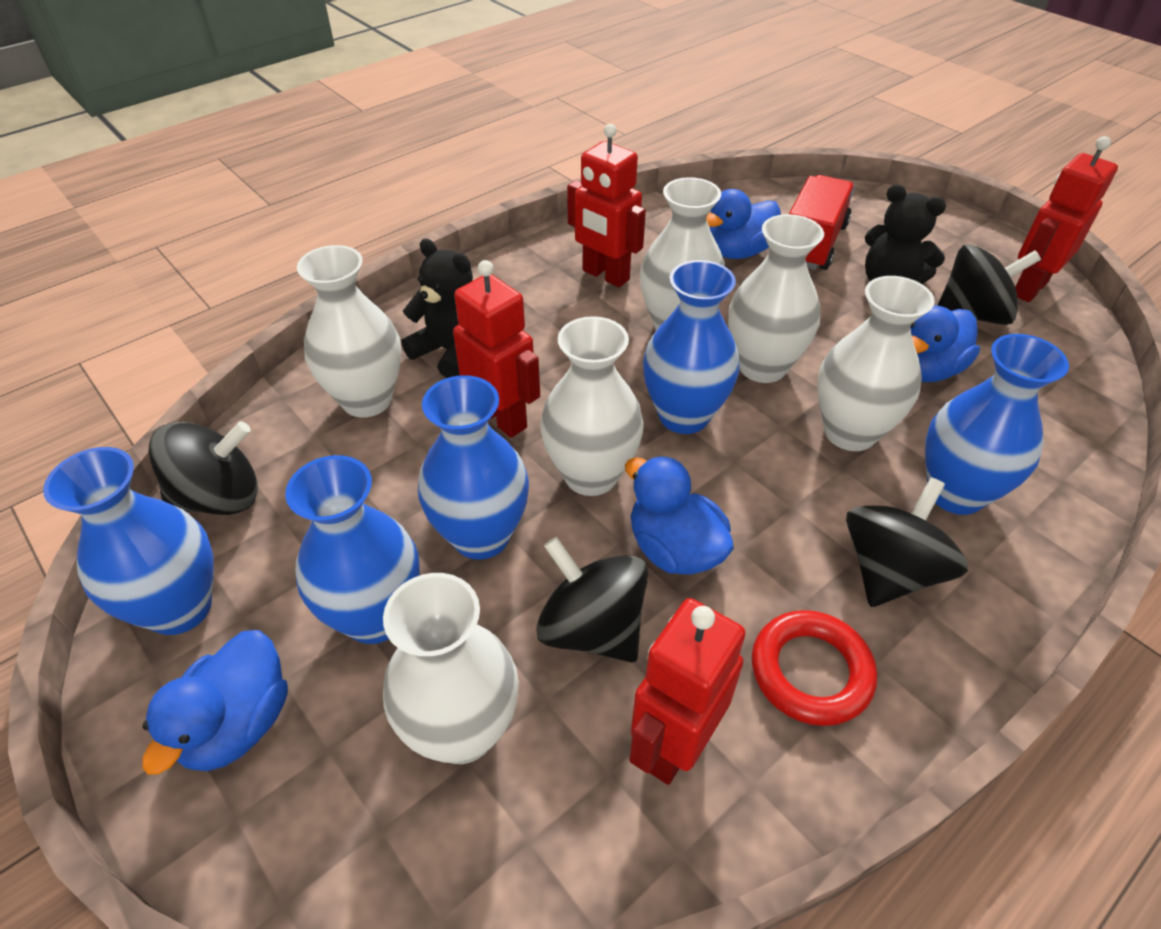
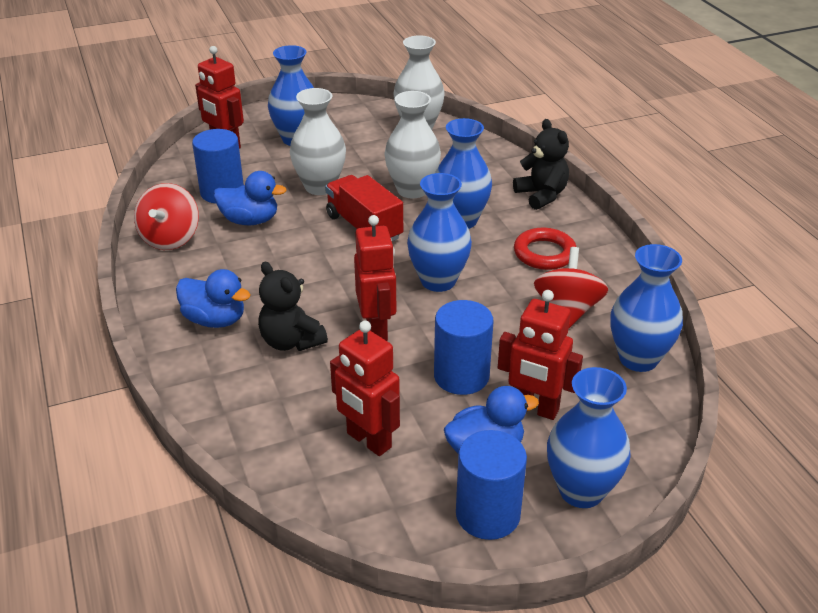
black spinning top: 4 -> 0
blue cylinder: 0 -> 3
blue duck: 4 -> 3
red spinning top: 0 -> 2
white vase: 6 -> 3

